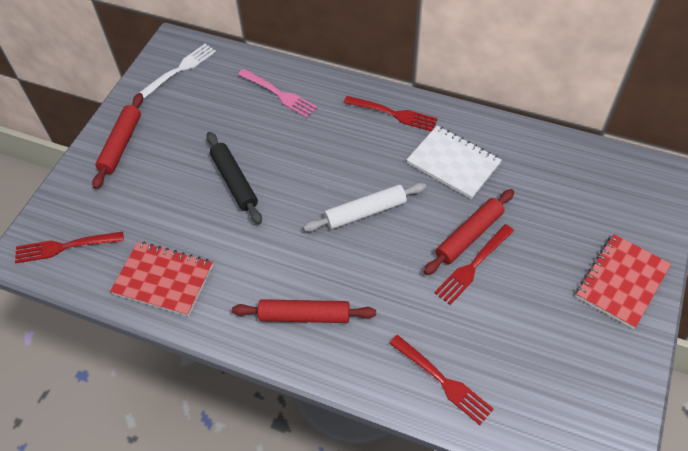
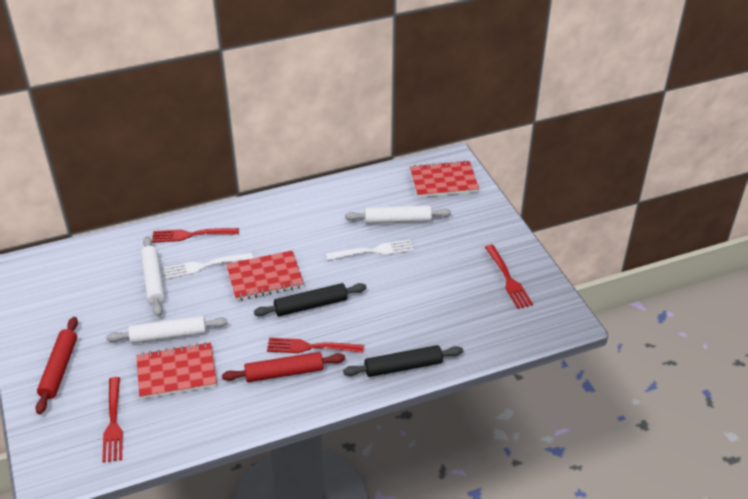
black rolling pin: 1 -> 2
pink fork: 1 -> 0
red notebook: 2 -> 3
red rolling pin: 3 -> 2
white fork: 1 -> 2
white notebook: 1 -> 0
white rolling pin: 1 -> 3

